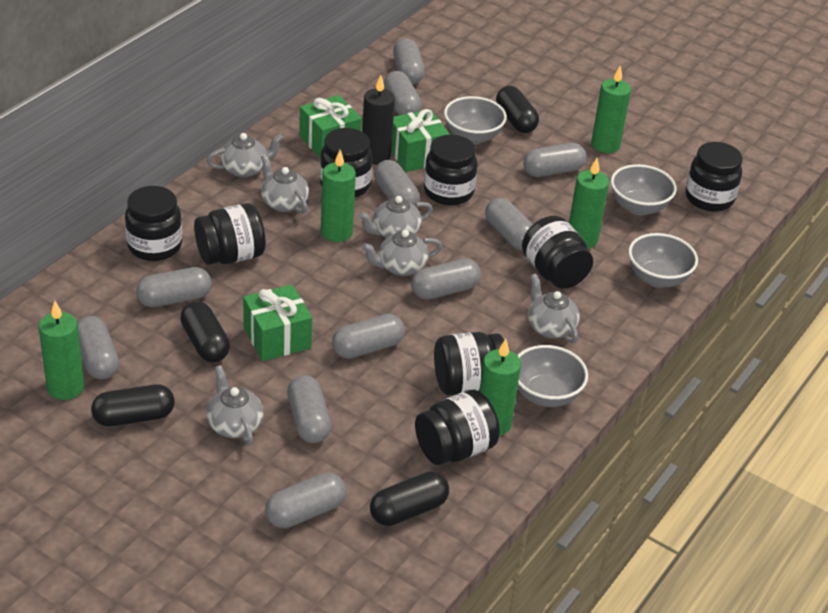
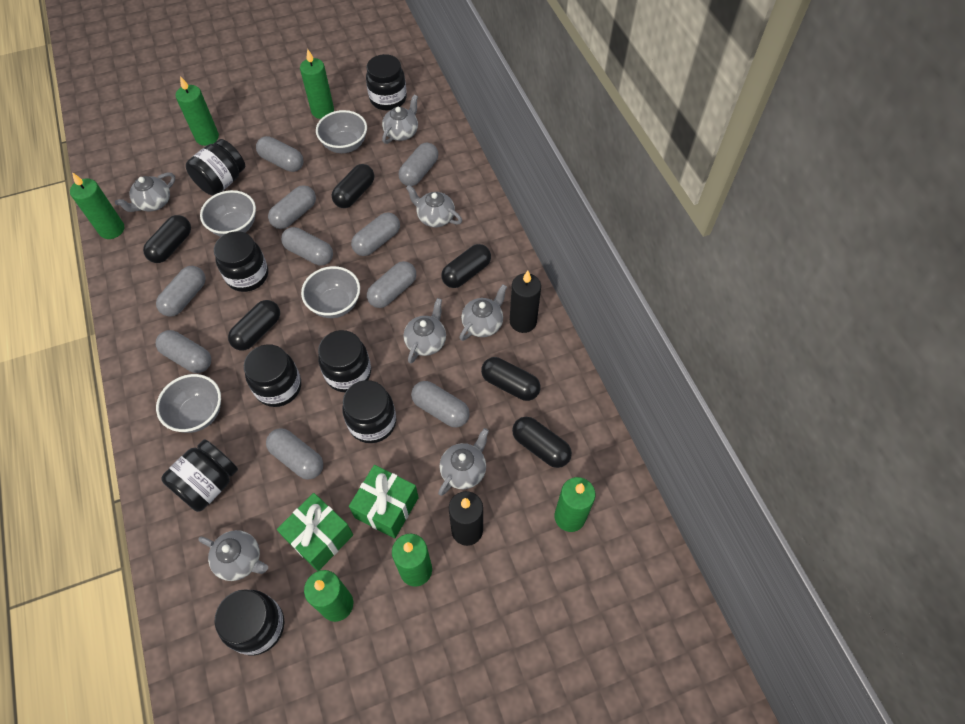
black candle: 1 -> 2
black capsule: 4 -> 6
green candle: 5 -> 6
green gift: 3 -> 2
grey capsule: 11 -> 10
grey teapot: 6 -> 7

